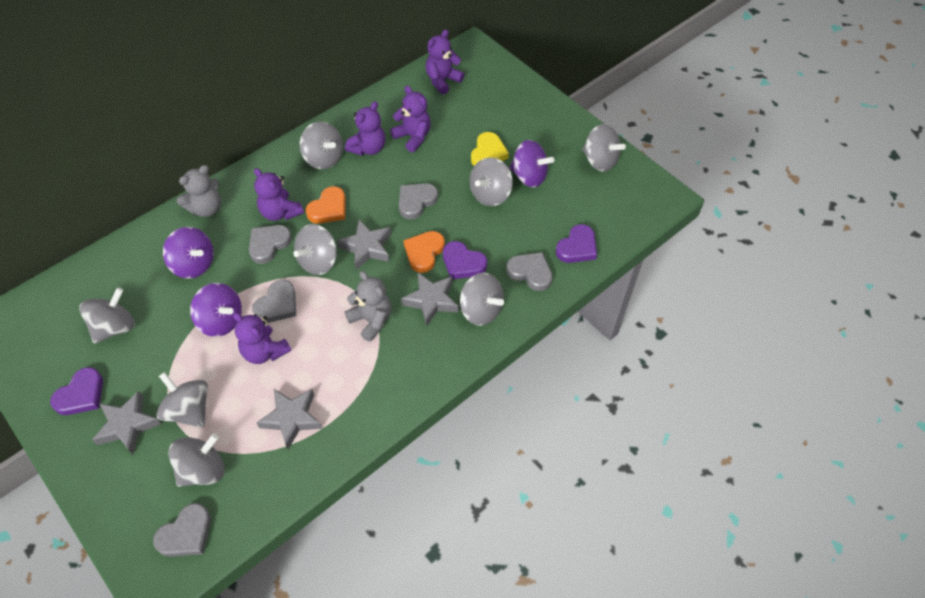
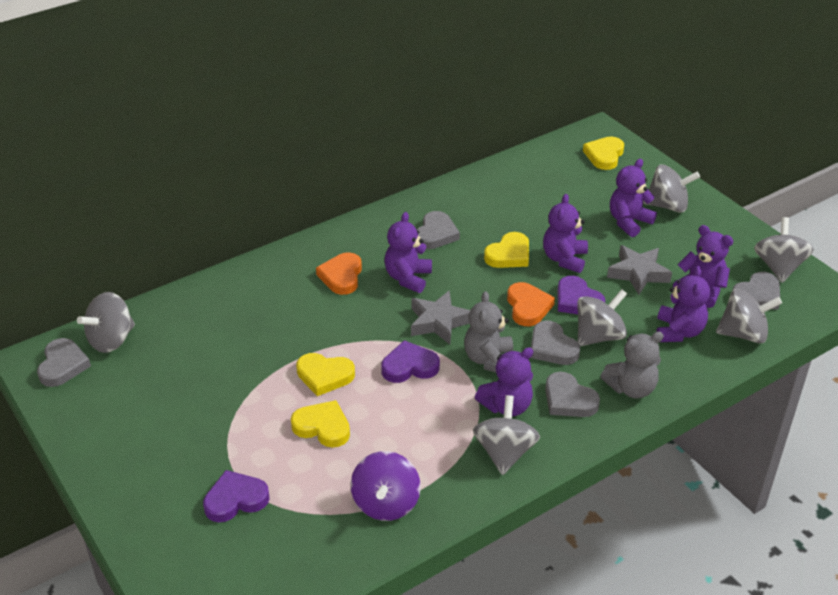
grey spinning top: 8 -> 6
grey star: 4 -> 2
purple spinning top: 3 -> 1
purple teddy bear: 5 -> 6
yellow heart: 1 -> 4

